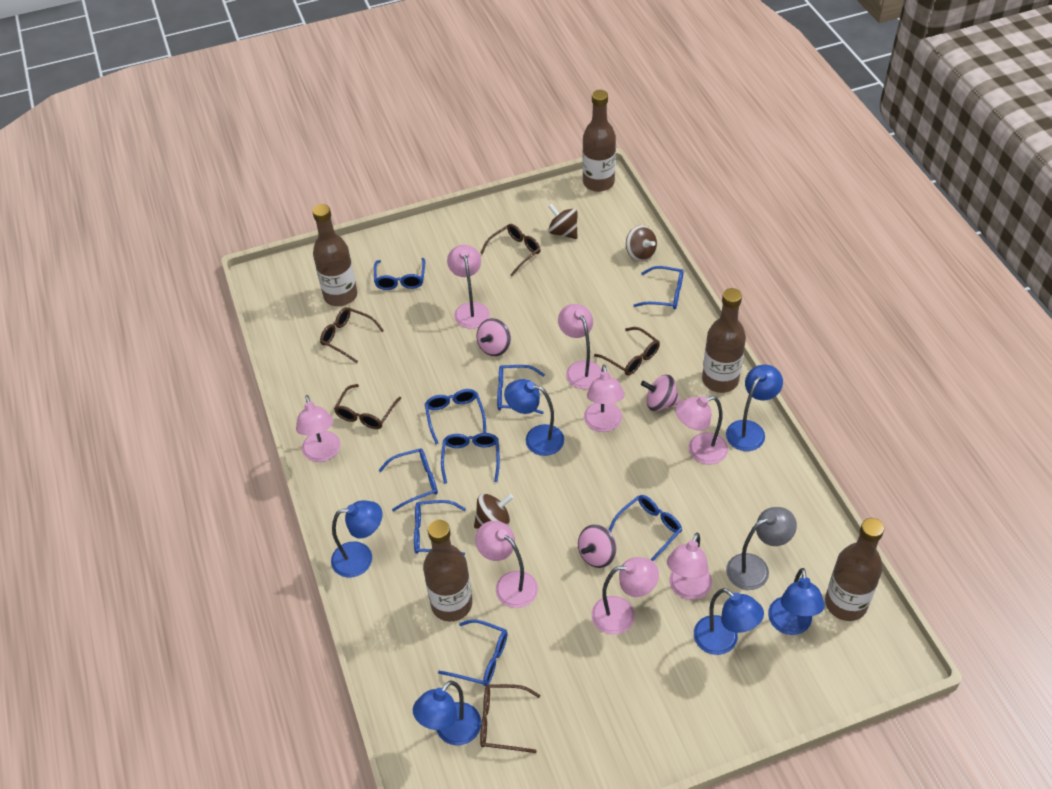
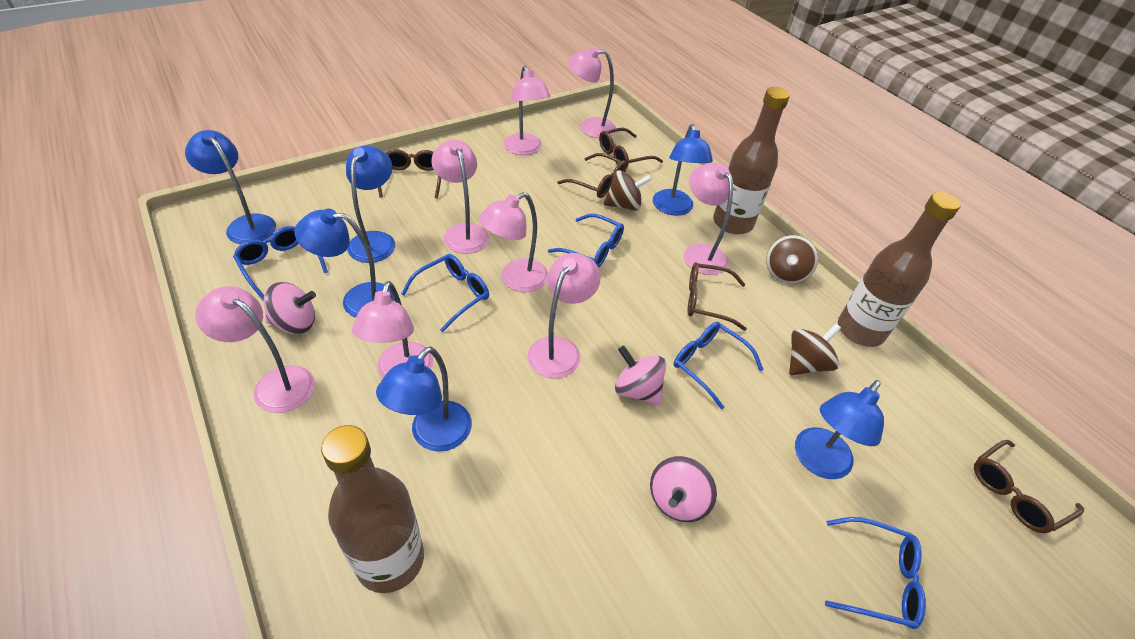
blue glasses: 9 -> 5
brown bottle: 5 -> 3
grey lamp: 1 -> 0

